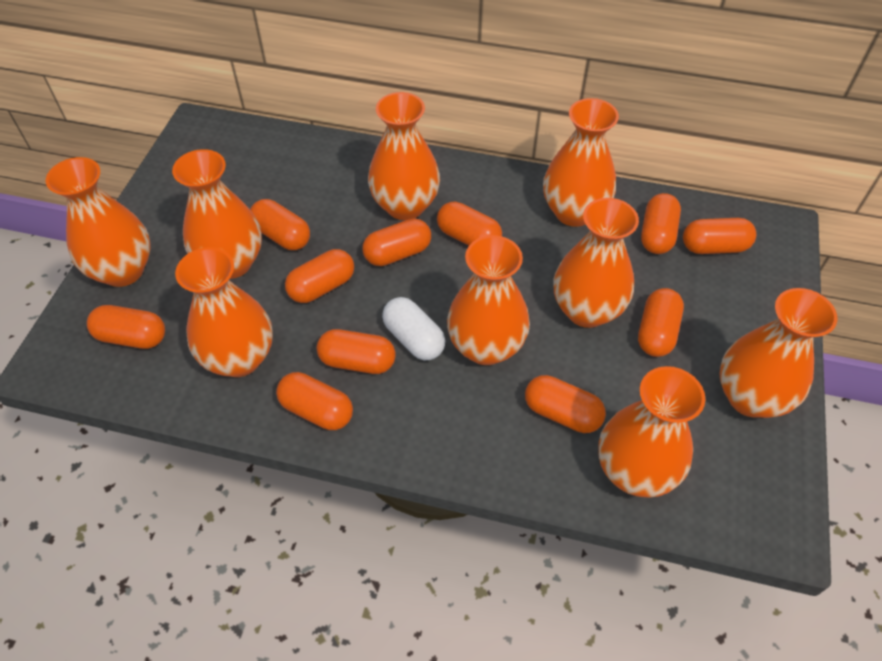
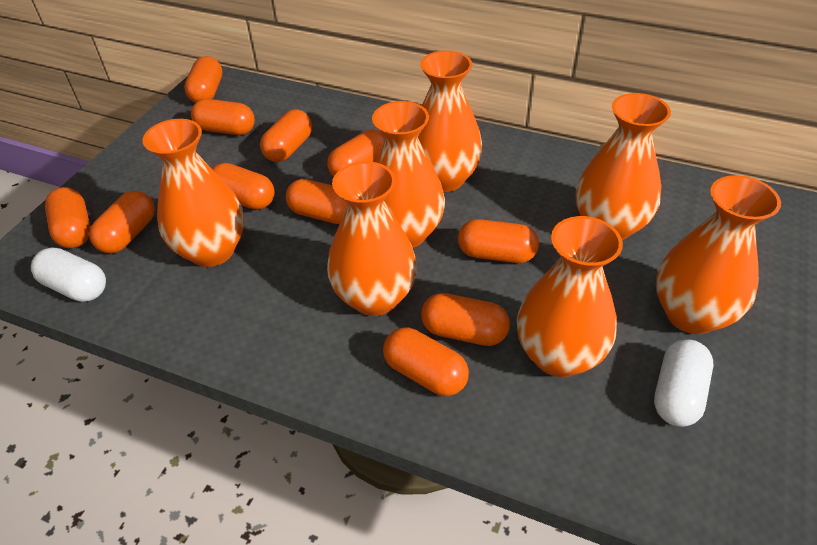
orange vase: 9 -> 7
white capsule: 1 -> 2

